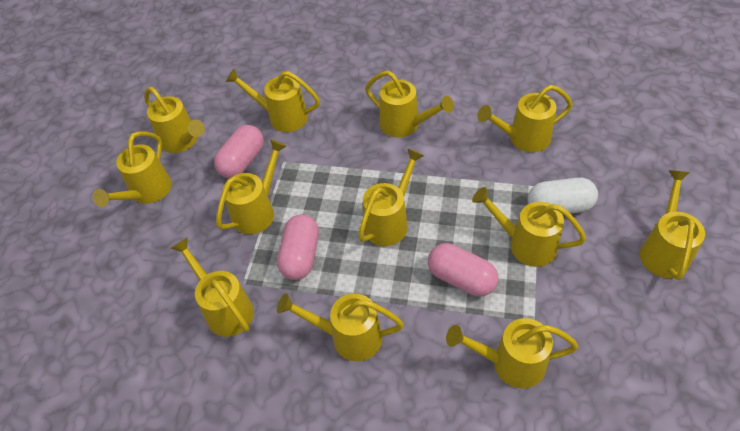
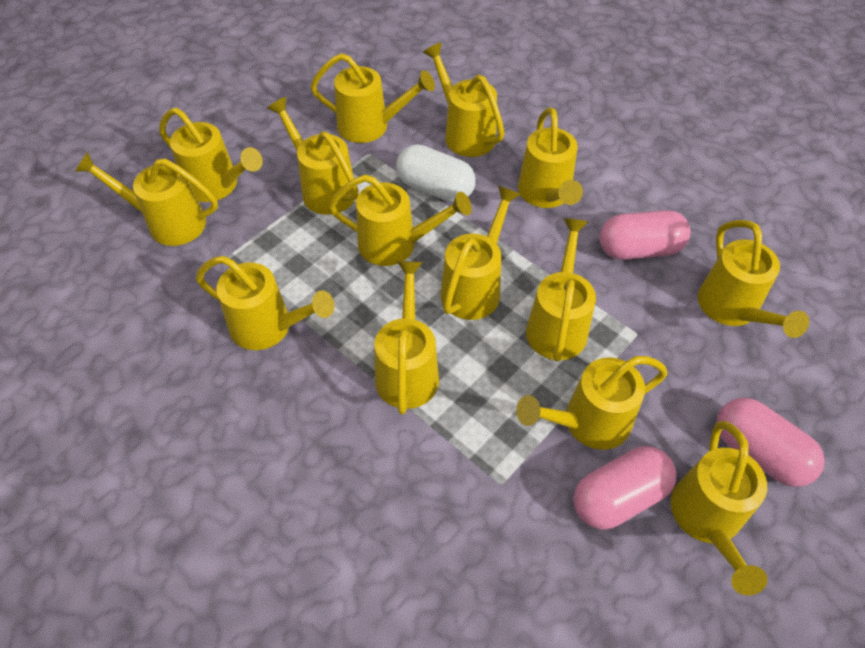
yellow watering can: 12 -> 14

